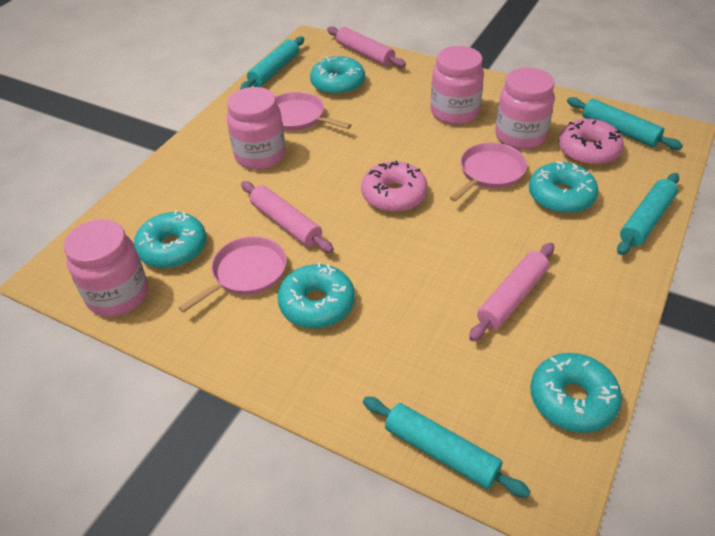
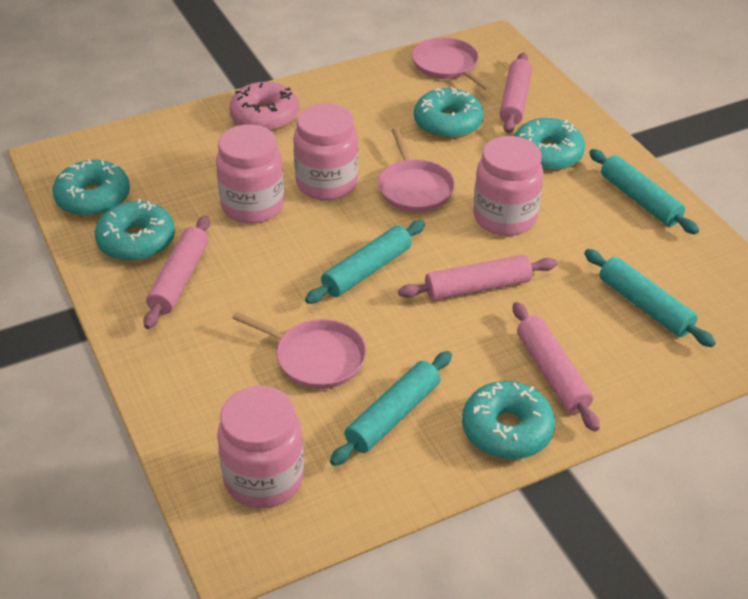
pink donut: 2 -> 1
pink rolling pin: 3 -> 4

